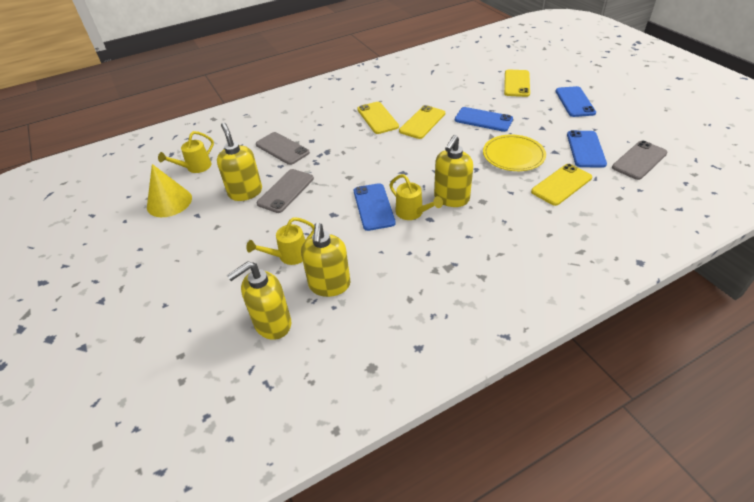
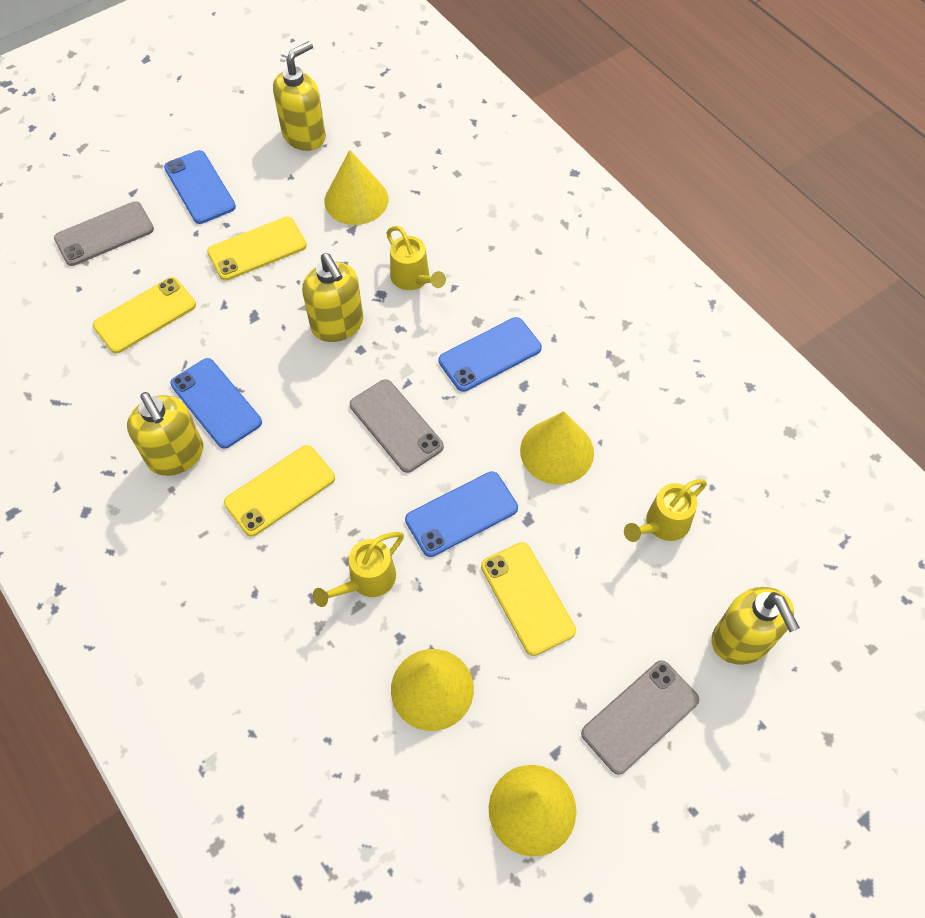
yellow cone: 1 -> 4
yellow plate: 1 -> 0

